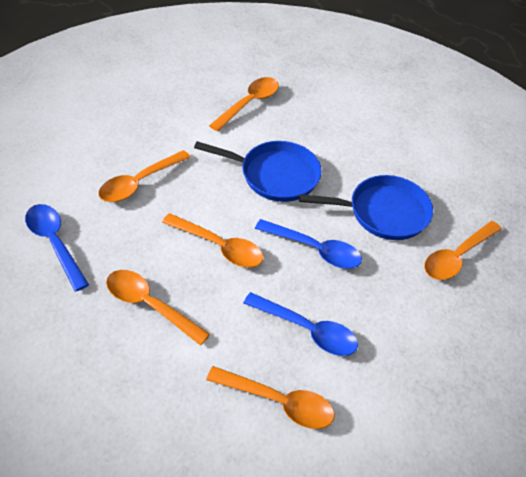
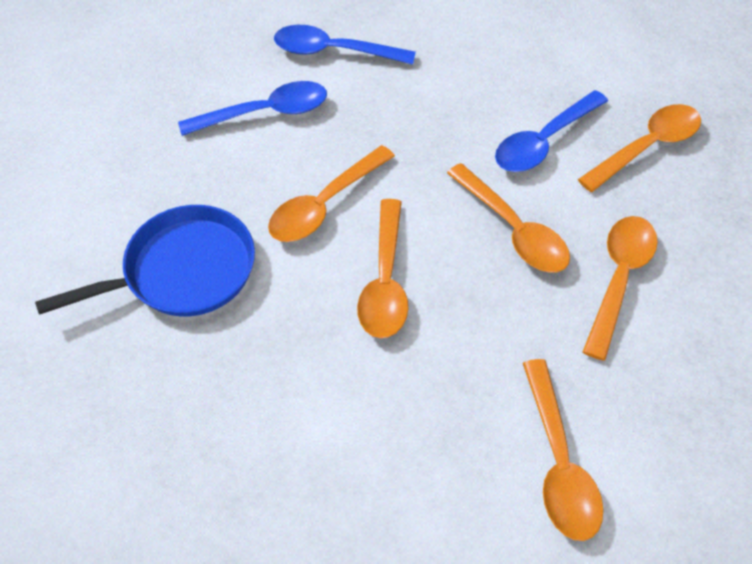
blue pan: 2 -> 1

